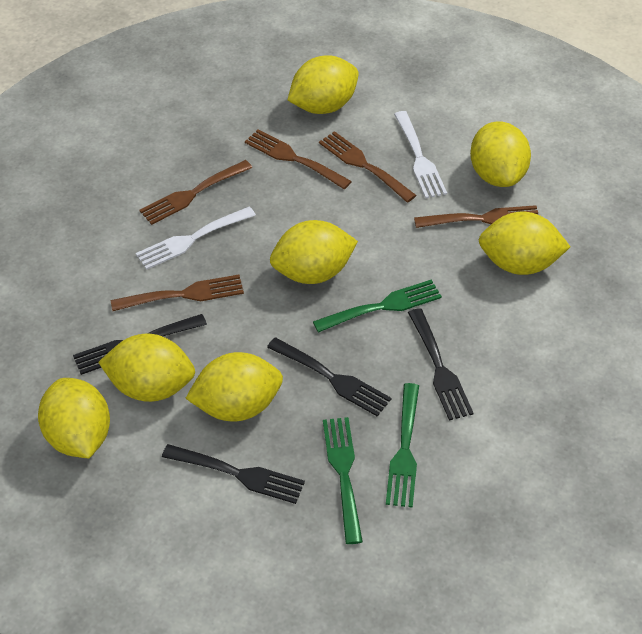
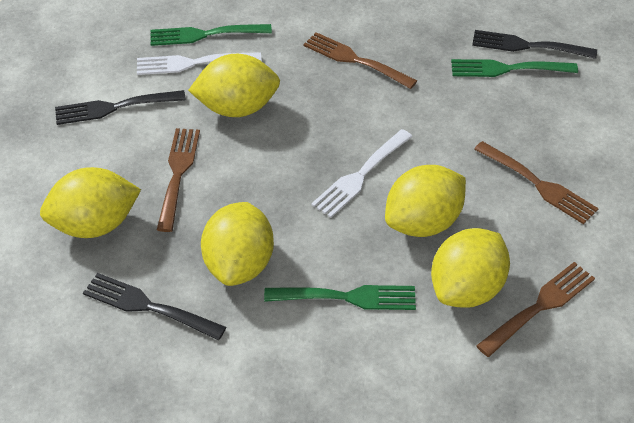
black fork: 4 -> 3
brown fork: 5 -> 4
yellow lemon: 7 -> 5

